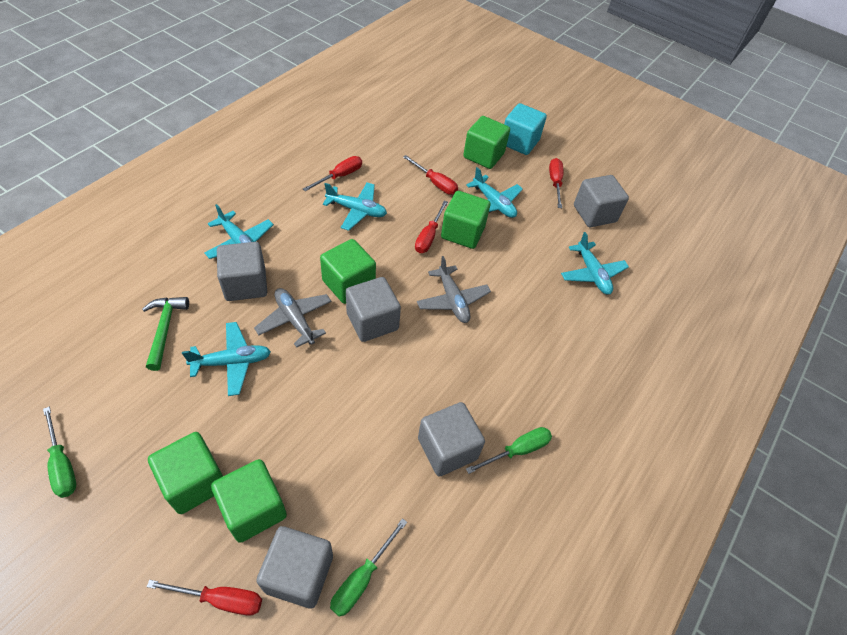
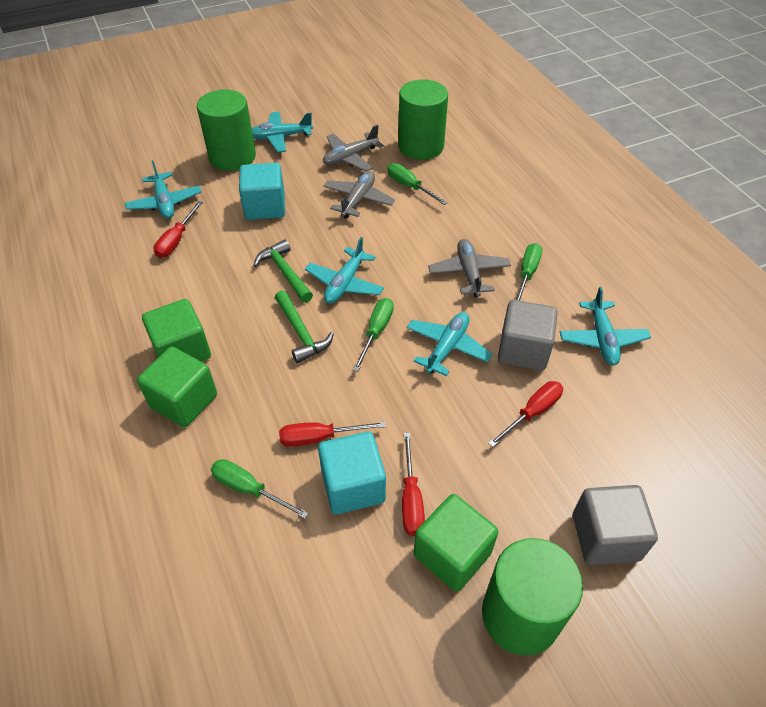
green cube: 5 -> 3
green cylinder: 0 -> 3
green hammer: 1 -> 2
green screwdriver: 3 -> 4
grey cube: 5 -> 2
grey plane: 2 -> 3
red screwdriver: 5 -> 4
turquoise cube: 1 -> 2

